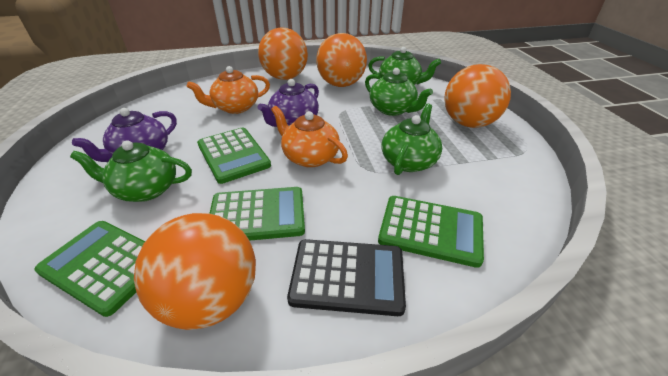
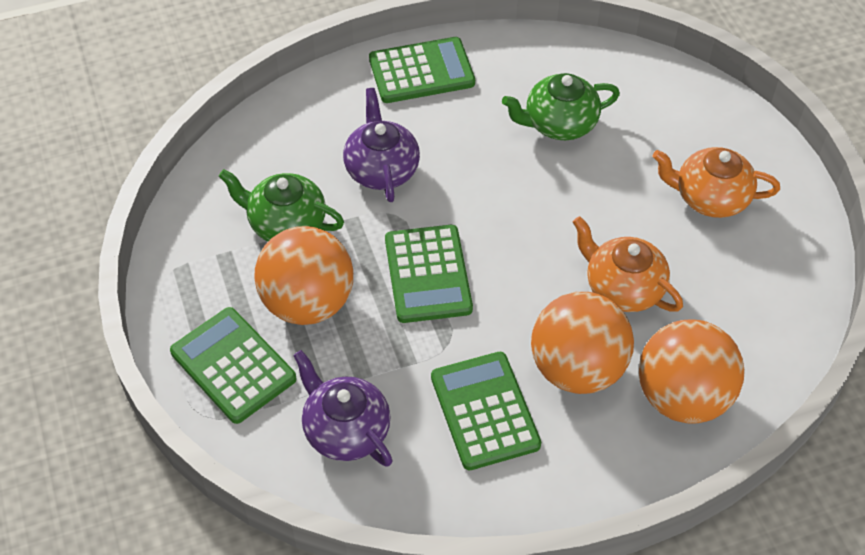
black calculator: 1 -> 0
green teapot: 4 -> 2
orange ball: 4 -> 3

